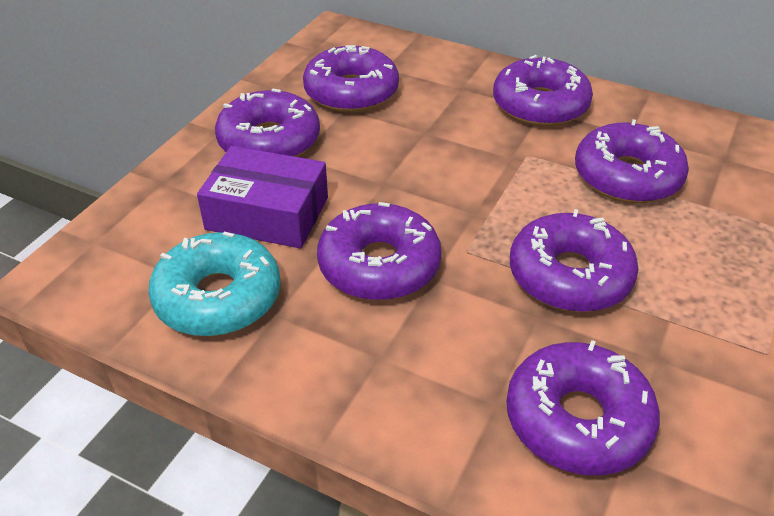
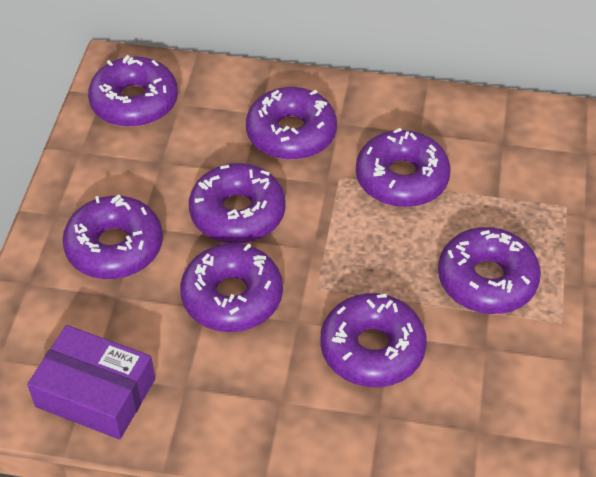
purple donut: 7 -> 8
turquoise donut: 1 -> 0

